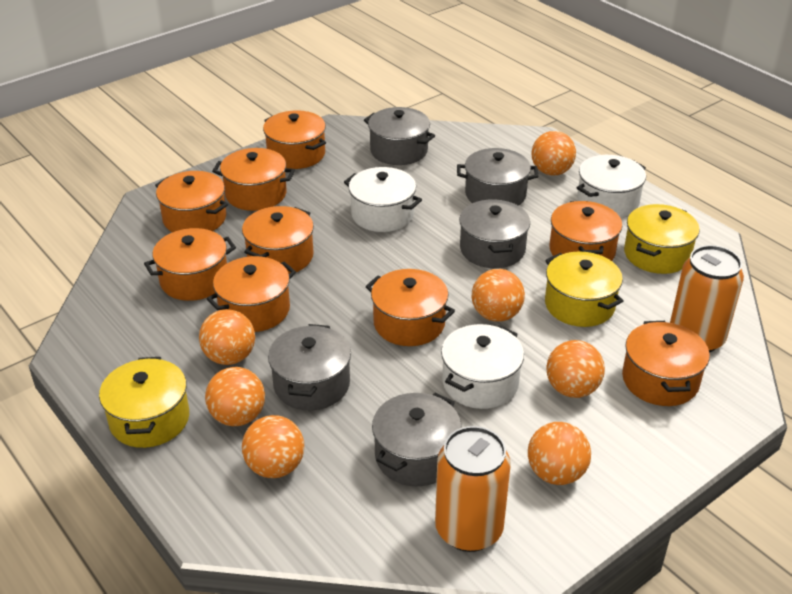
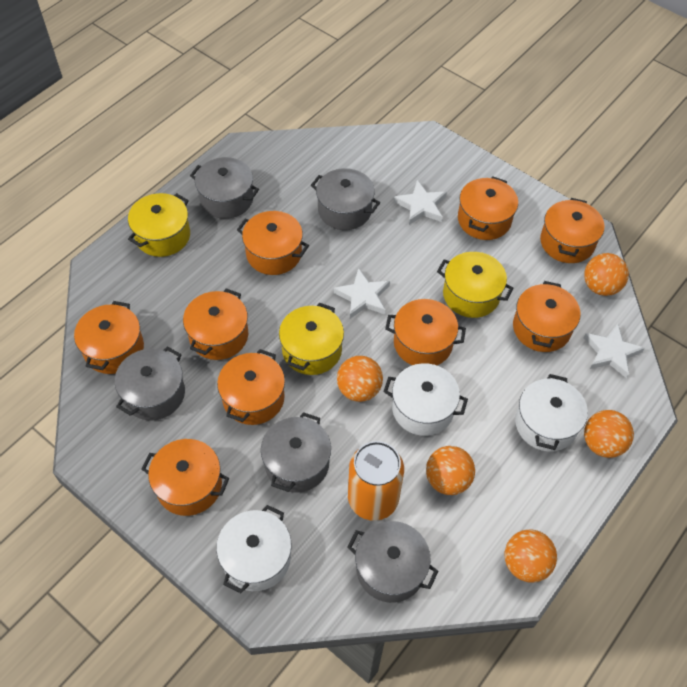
orange ball: 7 -> 5
orange can: 2 -> 1
white star: 0 -> 3

